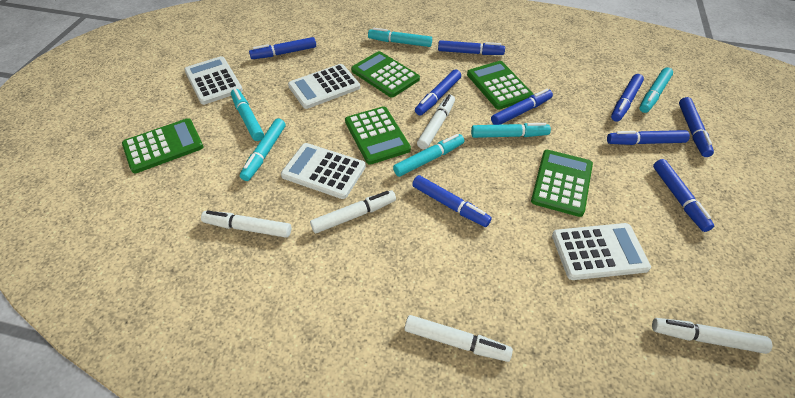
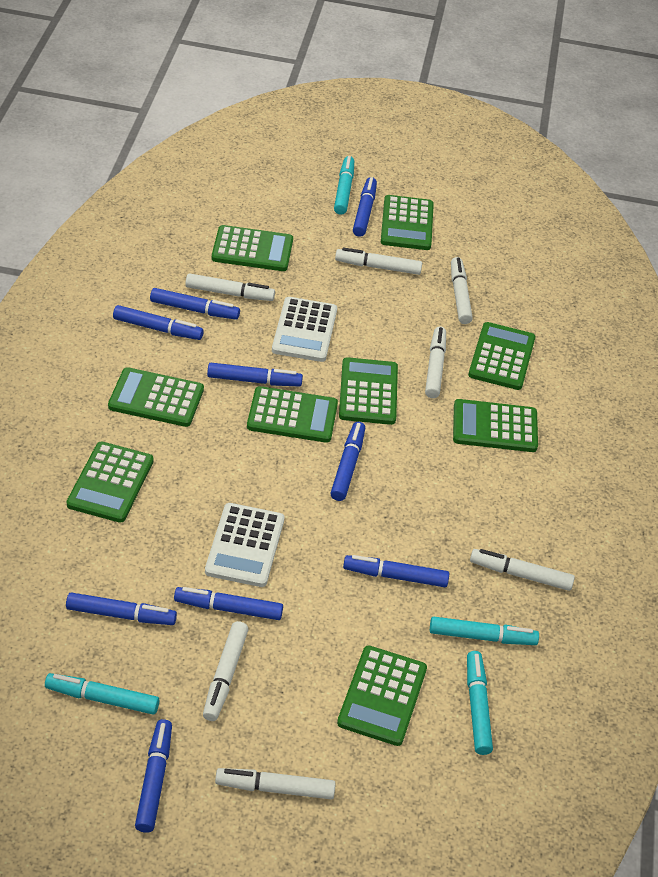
green calculator: 5 -> 9
turquoise marker: 6 -> 4
white calculator: 4 -> 2
white marker: 5 -> 7

